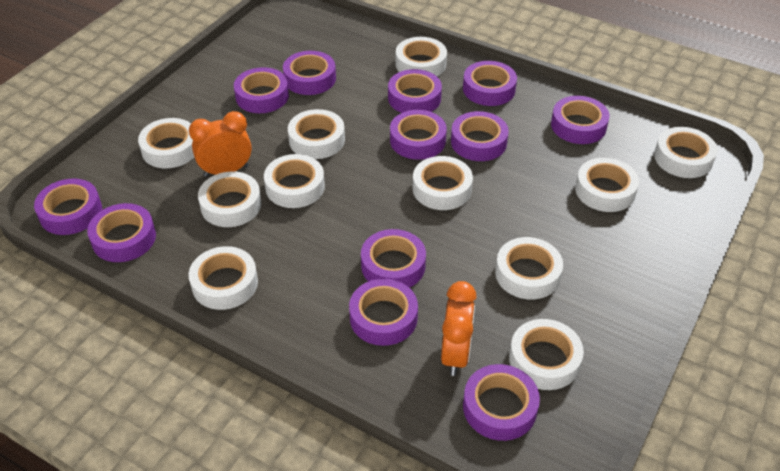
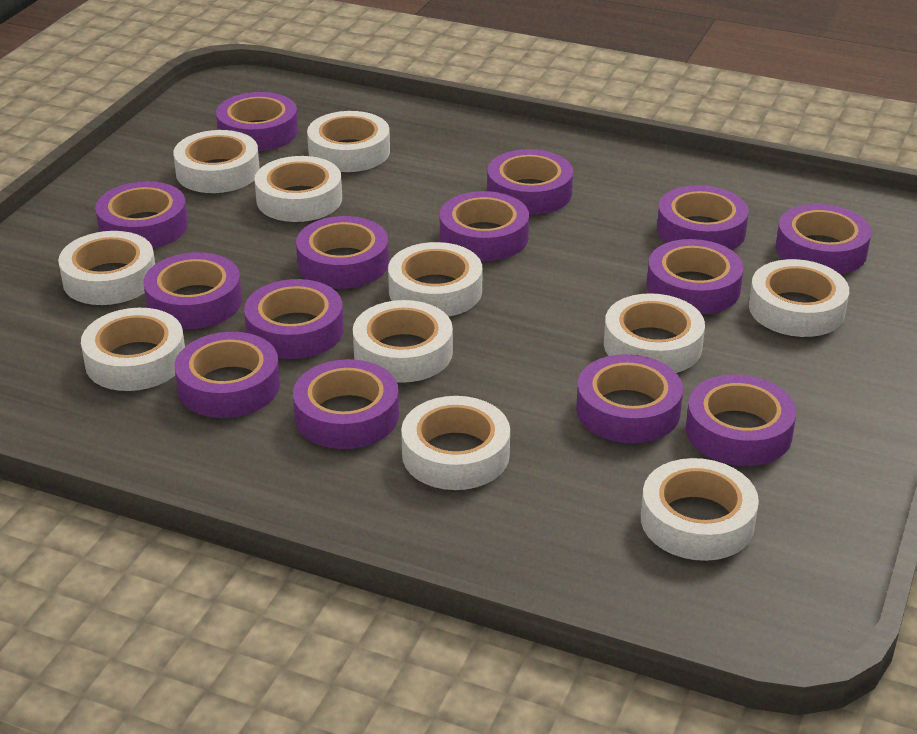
orange clock: 2 -> 0
purple tape: 12 -> 14

